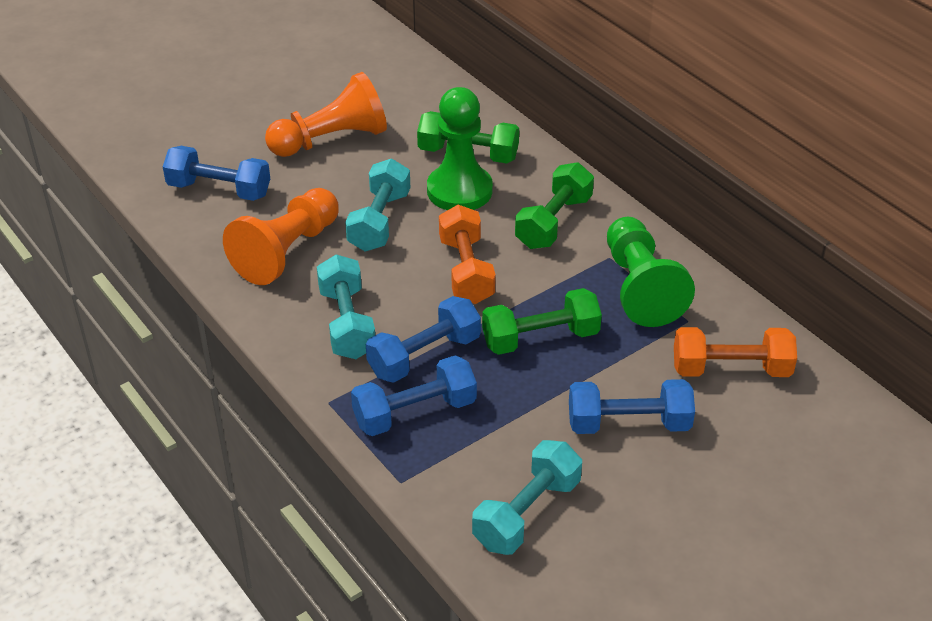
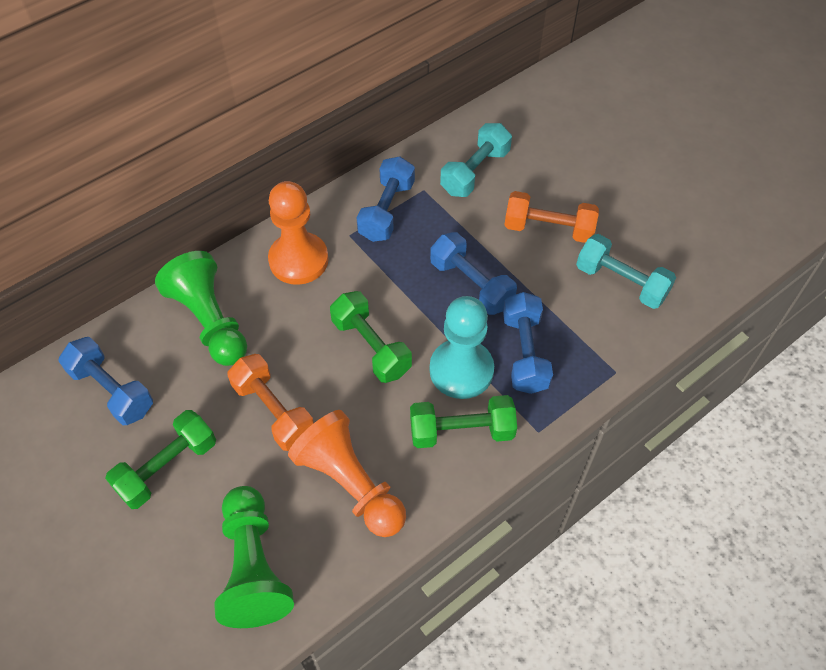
turquoise dumbbell: 3 -> 2
turquoise pawn: 0 -> 1

